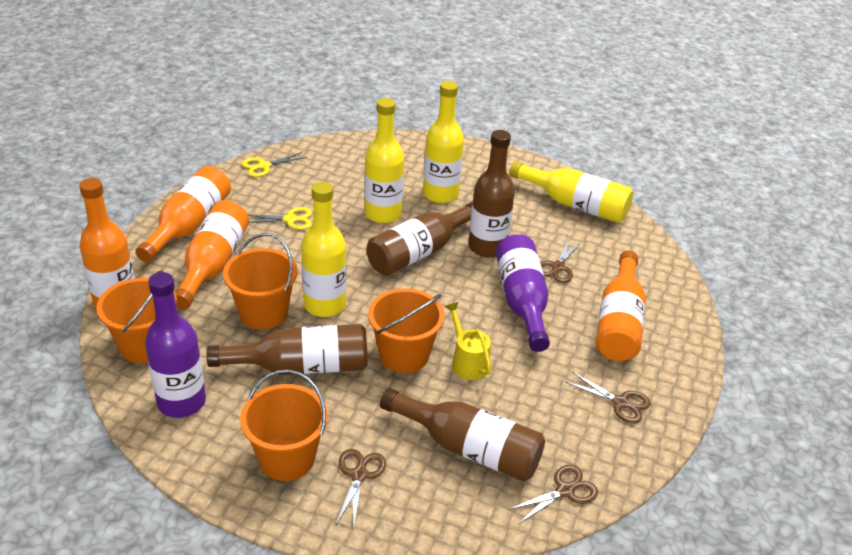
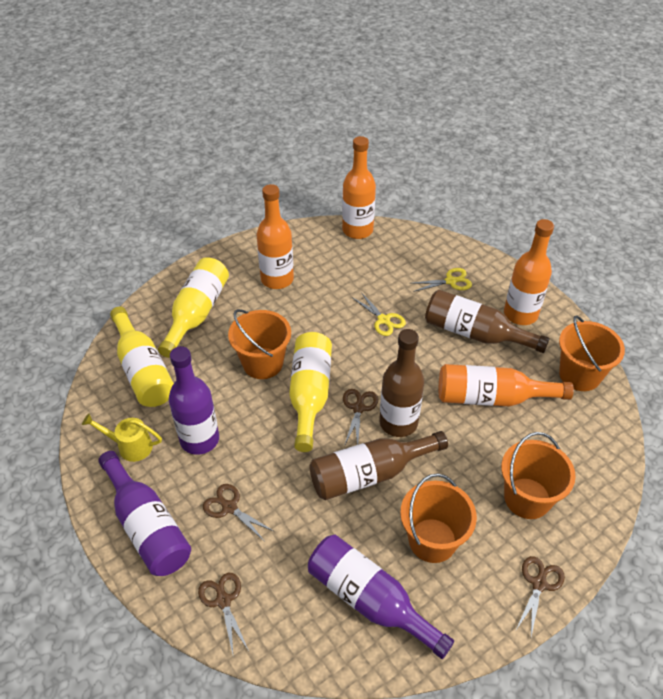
brown bottle: 4 -> 3
purple bottle: 2 -> 3
yellow bottle: 4 -> 3

